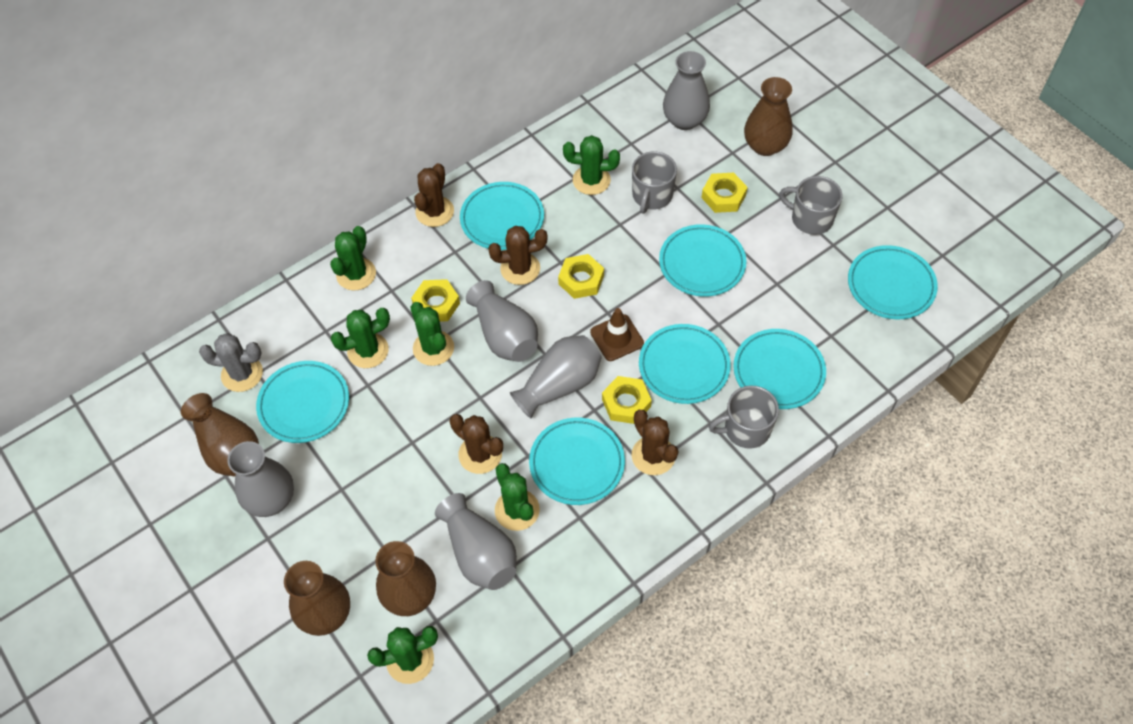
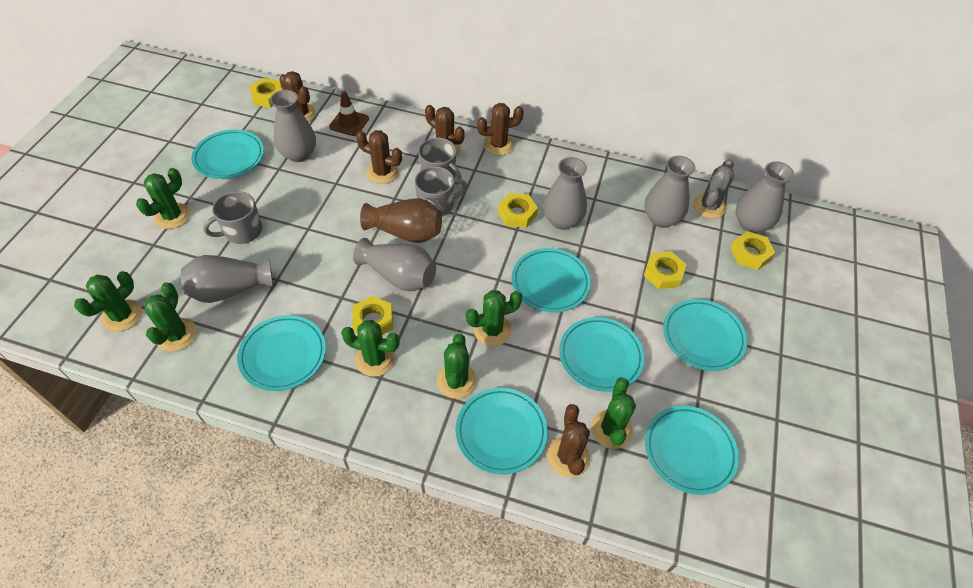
brown cactus: 4 -> 5
brown vase: 4 -> 1
green cactus: 6 -> 7
grey vase: 5 -> 6
yellow nut: 4 -> 5

